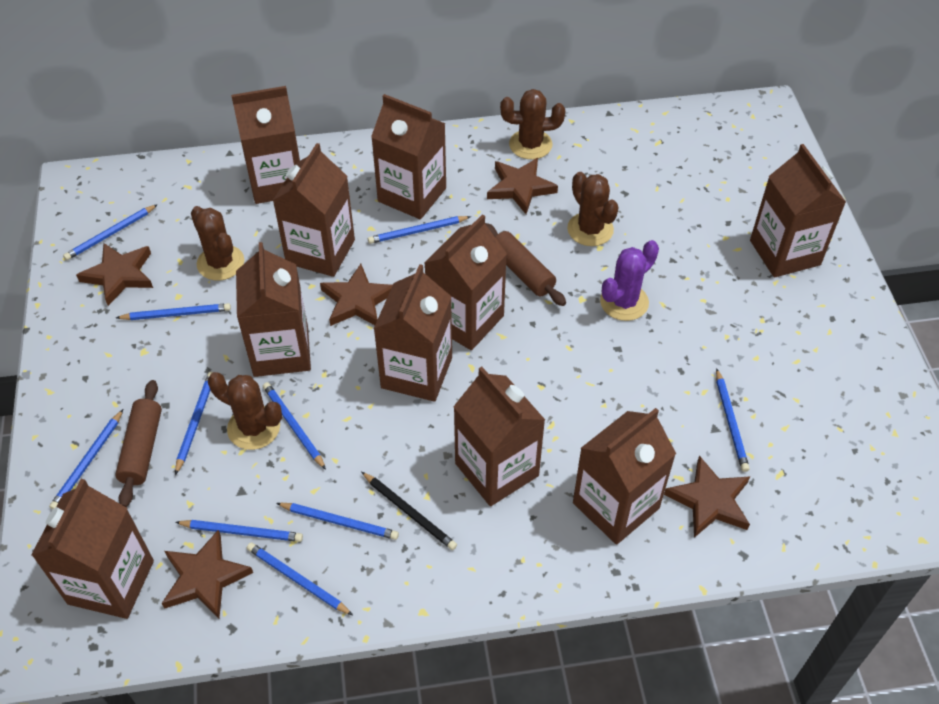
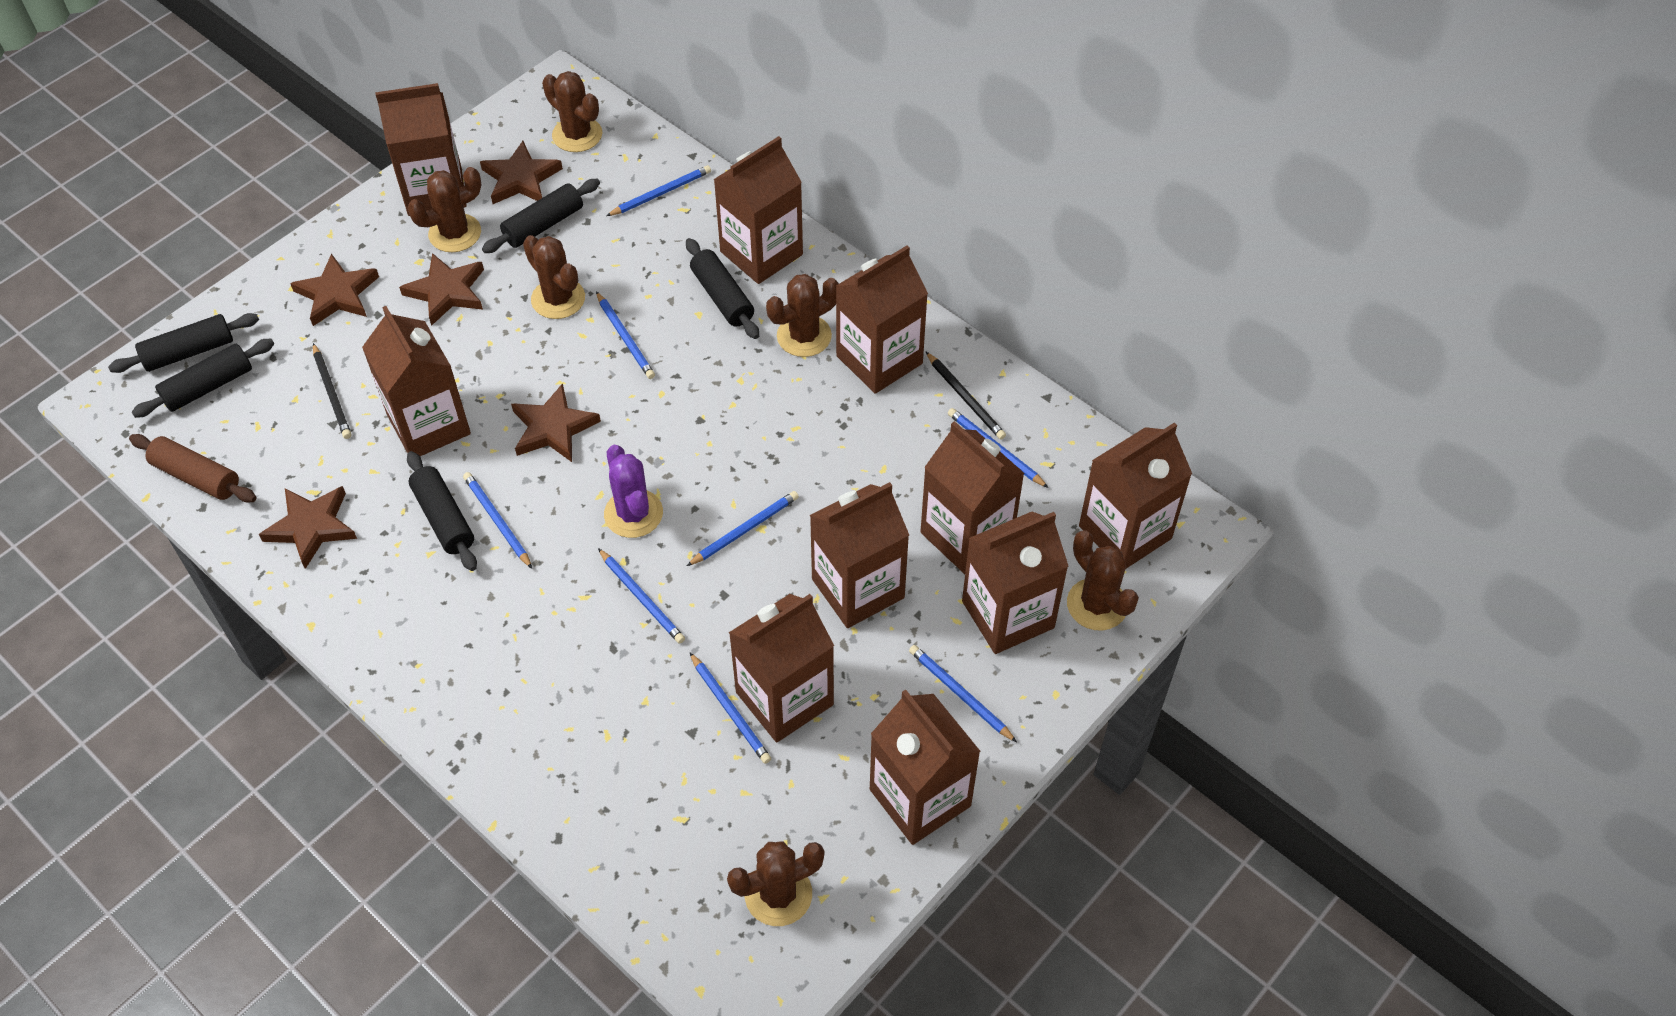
black pencil: 1 -> 2
black rolling pin: 0 -> 5
blue pencil: 10 -> 8
brown cactus: 4 -> 6
brown rolling pin: 2 -> 1

